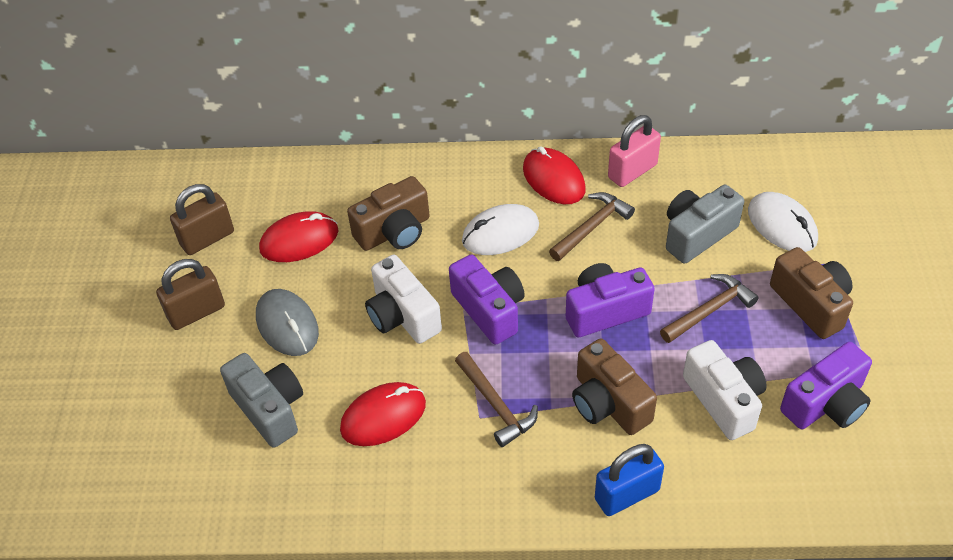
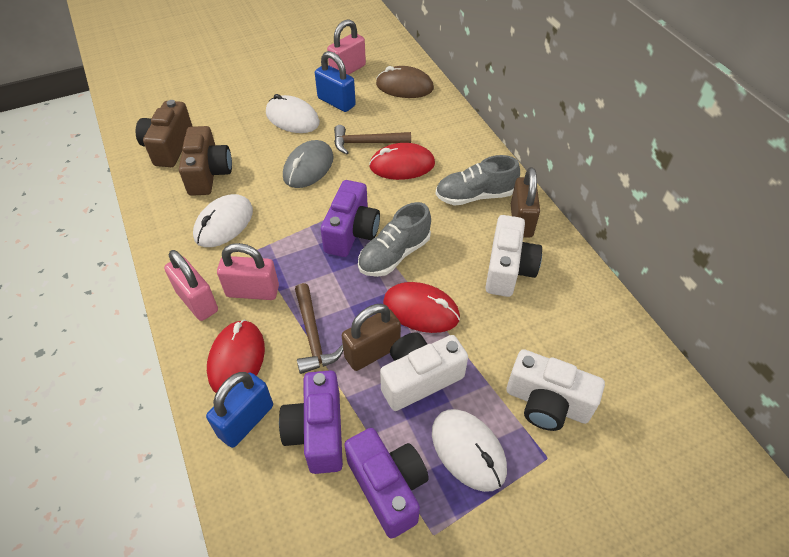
blue padlock: 1 -> 2
brown camera: 3 -> 2
brown hammer: 3 -> 2
brown mouse: 0 -> 1
grey camera: 2 -> 0
grey shoe: 0 -> 2
pink padlock: 1 -> 3
white camera: 2 -> 3
white mouse: 2 -> 3

